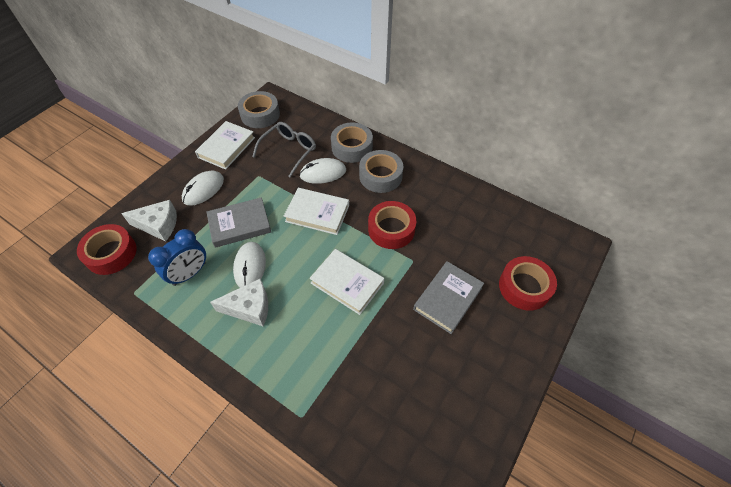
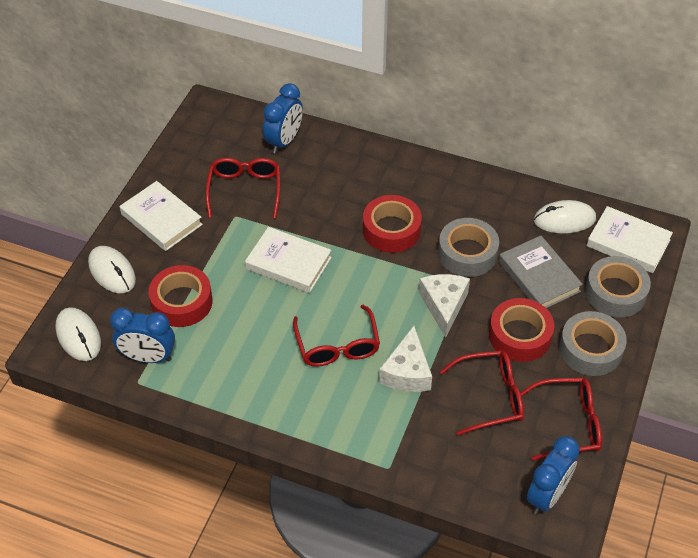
blue clock: 1 -> 3
grey book: 2 -> 1
grey glasses: 1 -> 0
red glasses: 0 -> 4

